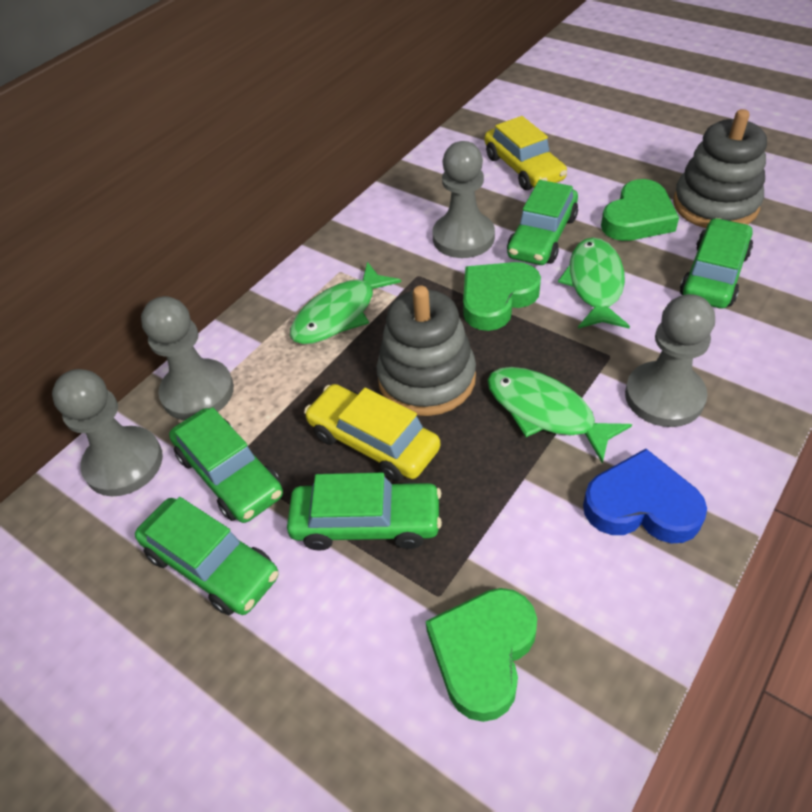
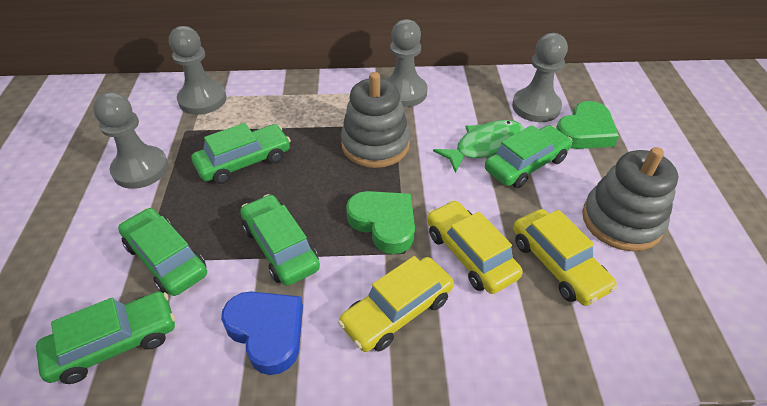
green fish: 3 -> 1
green heart: 3 -> 2
yellow car: 2 -> 3

